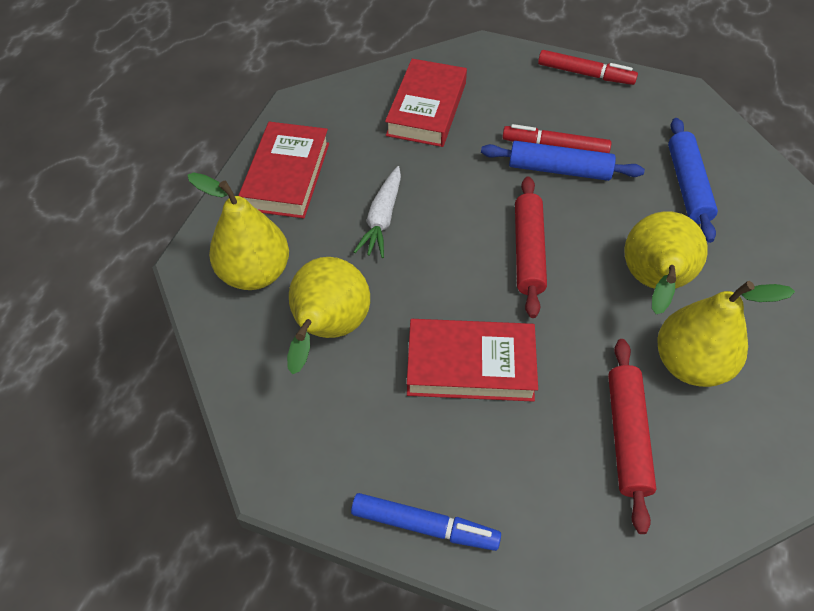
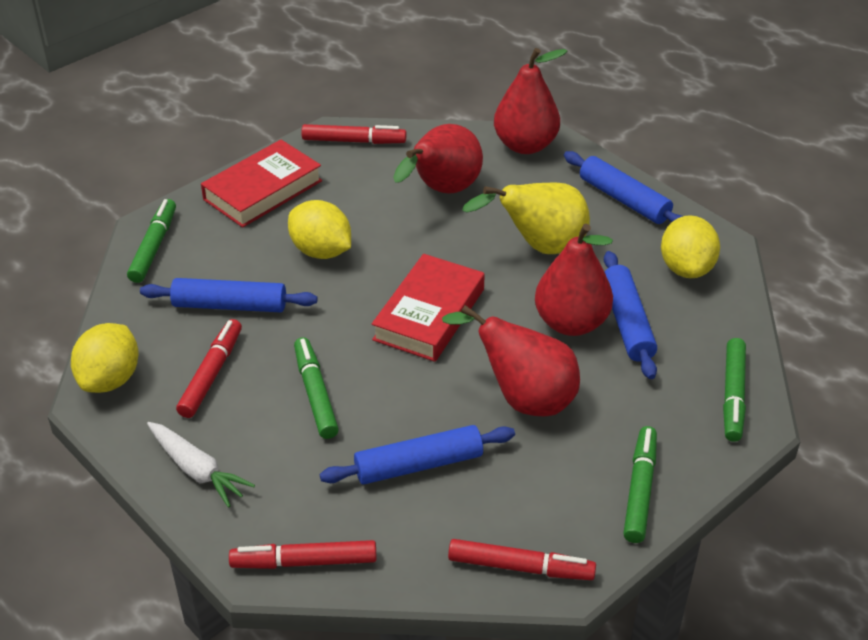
blue marker: 1 -> 0
blue rolling pin: 2 -> 4
green marker: 0 -> 4
red book: 3 -> 2
red marker: 2 -> 4
red pear: 0 -> 4
red rolling pin: 2 -> 0
yellow lemon: 0 -> 3
yellow pear: 4 -> 1

